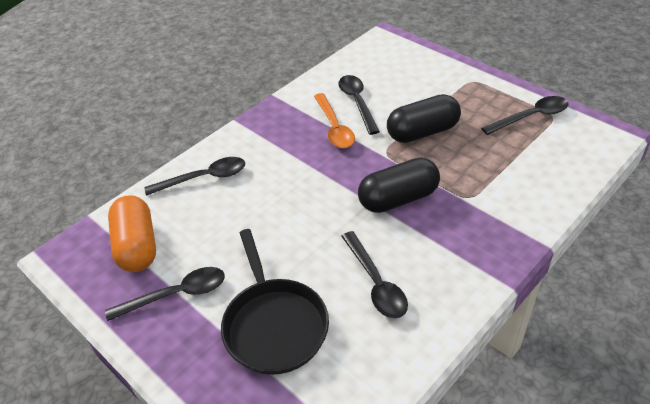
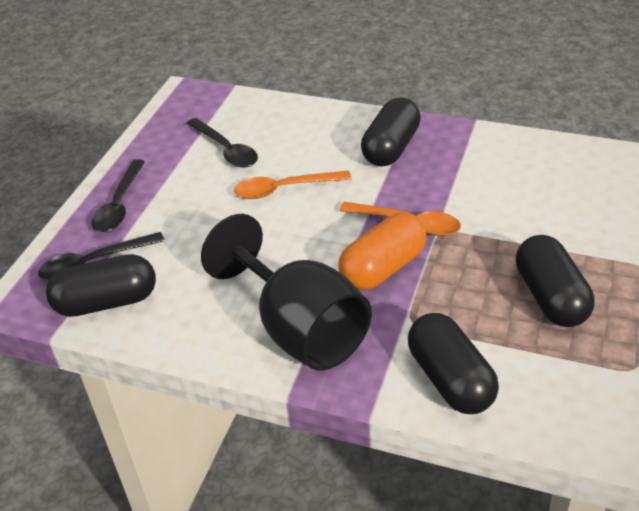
black capsule: 2 -> 4
black goblet: 0 -> 1
black pan: 1 -> 0
black spoon: 5 -> 3
orange spoon: 1 -> 2

